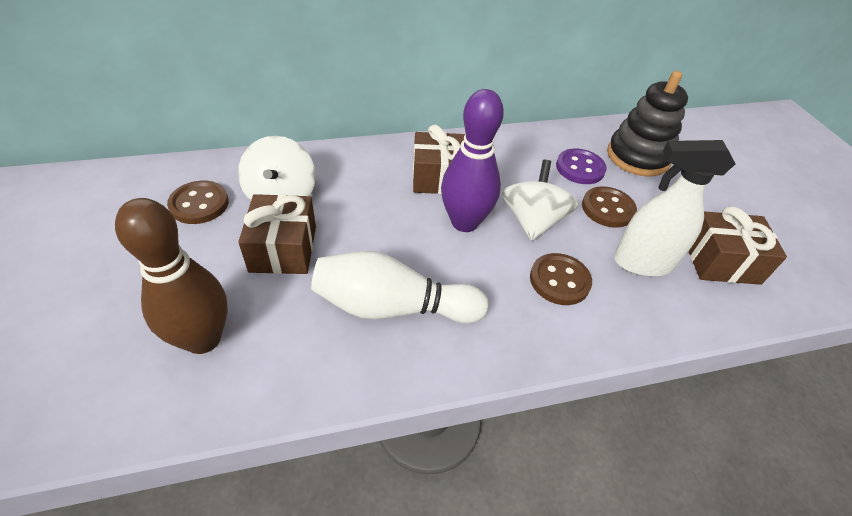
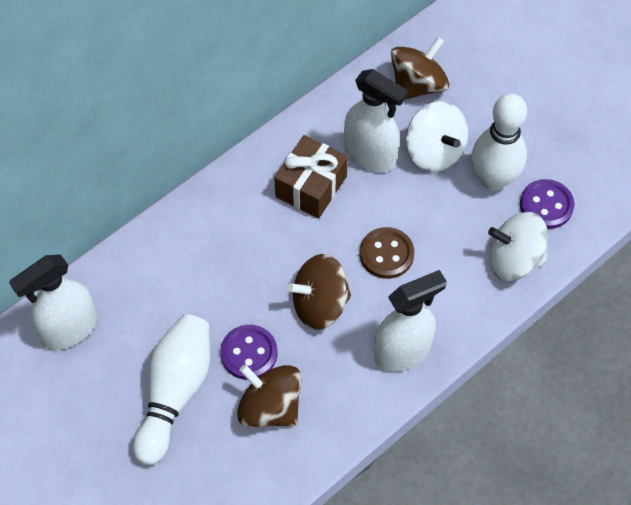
black stacking toy: 1 -> 0
brown bowling pin: 1 -> 0
brown button: 3 -> 1
brown gift: 3 -> 1
brown spinning top: 0 -> 3
purple bowling pin: 1 -> 0
purple button: 1 -> 2
white bowling pin: 1 -> 2
white spray bottle: 1 -> 3

